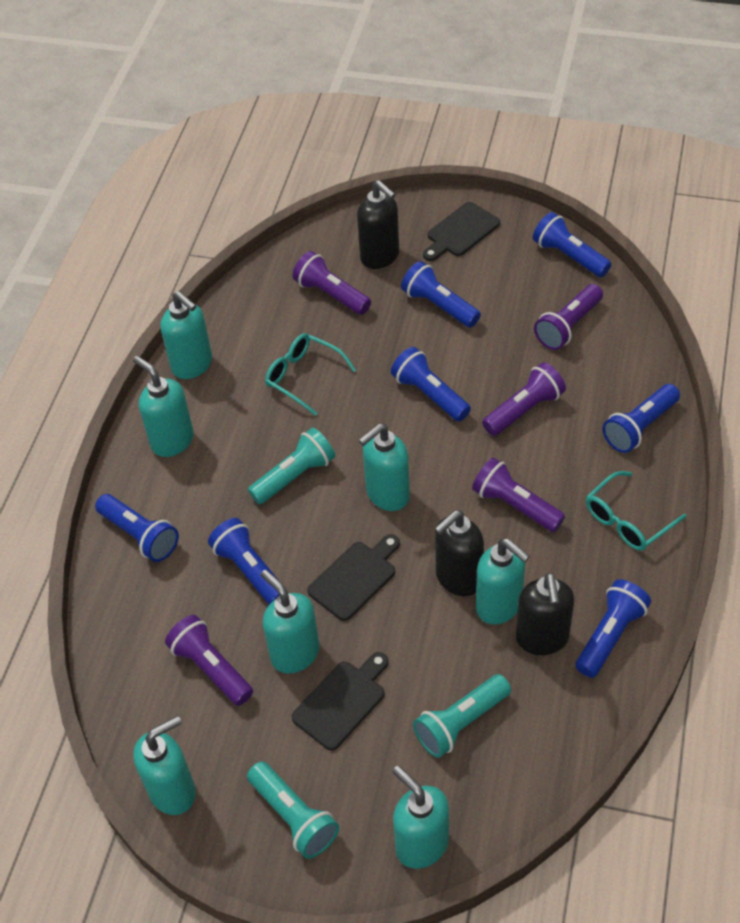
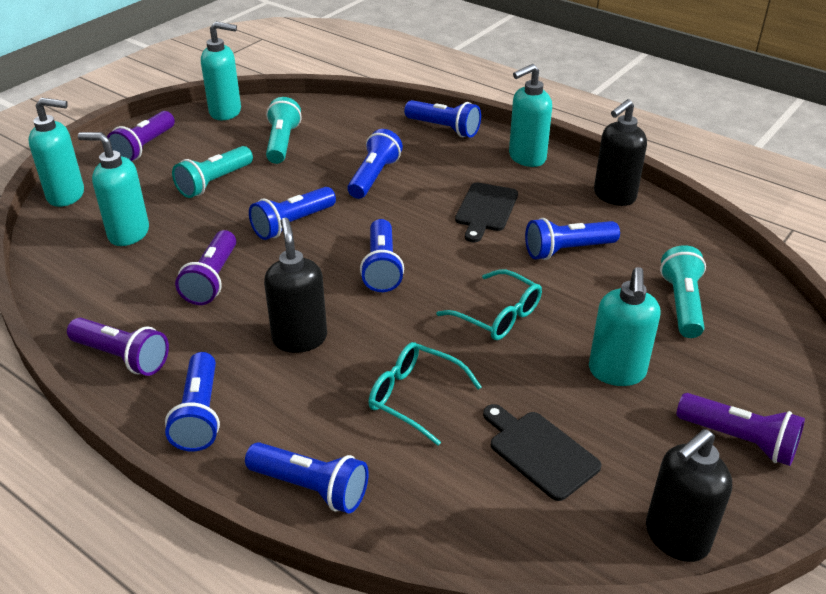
black cutting board: 3 -> 2
purple flashlight: 5 -> 4
turquoise soap dispenser: 7 -> 5

